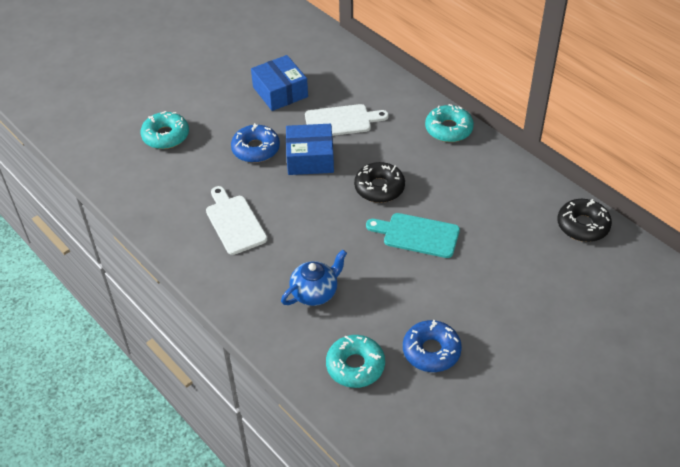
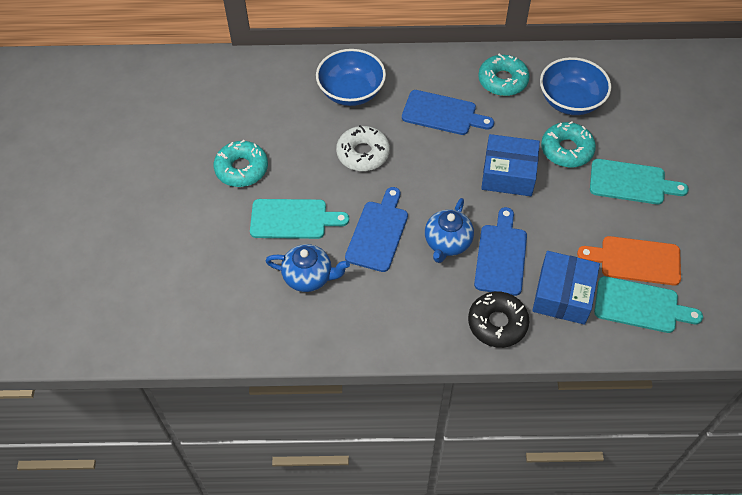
black donut: 2 -> 1
blue bowl: 0 -> 2
blue cutting board: 0 -> 3
blue donut: 2 -> 0
blue teapot: 1 -> 2
orange cutting board: 0 -> 1
turquoise cutting board: 1 -> 3
white cutting board: 2 -> 0
white donut: 0 -> 1

